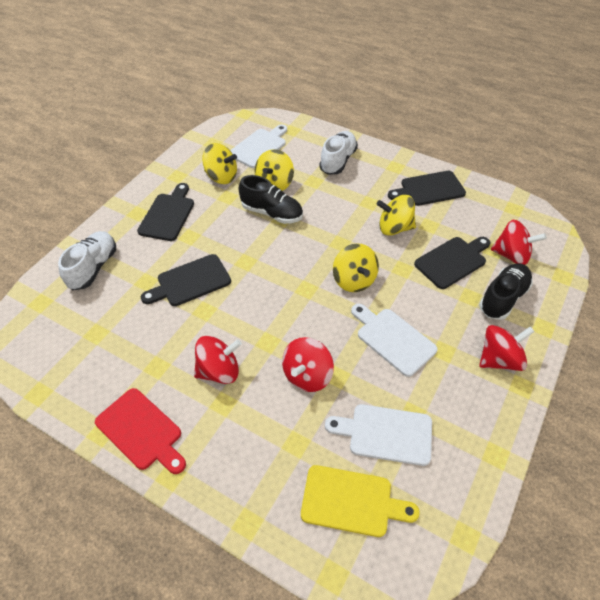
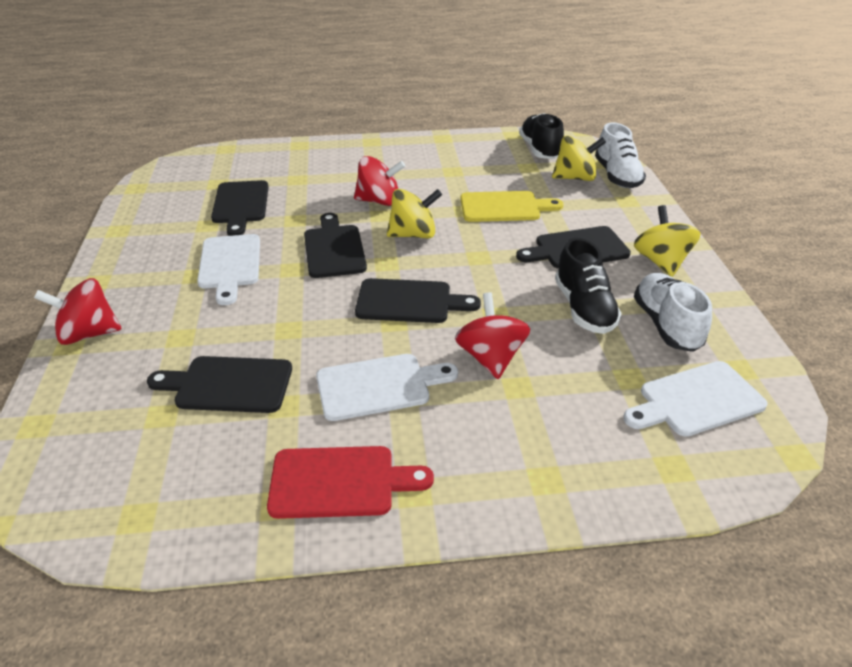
black cutting board: 4 -> 5
red spinning top: 4 -> 3
yellow spinning top: 4 -> 3

